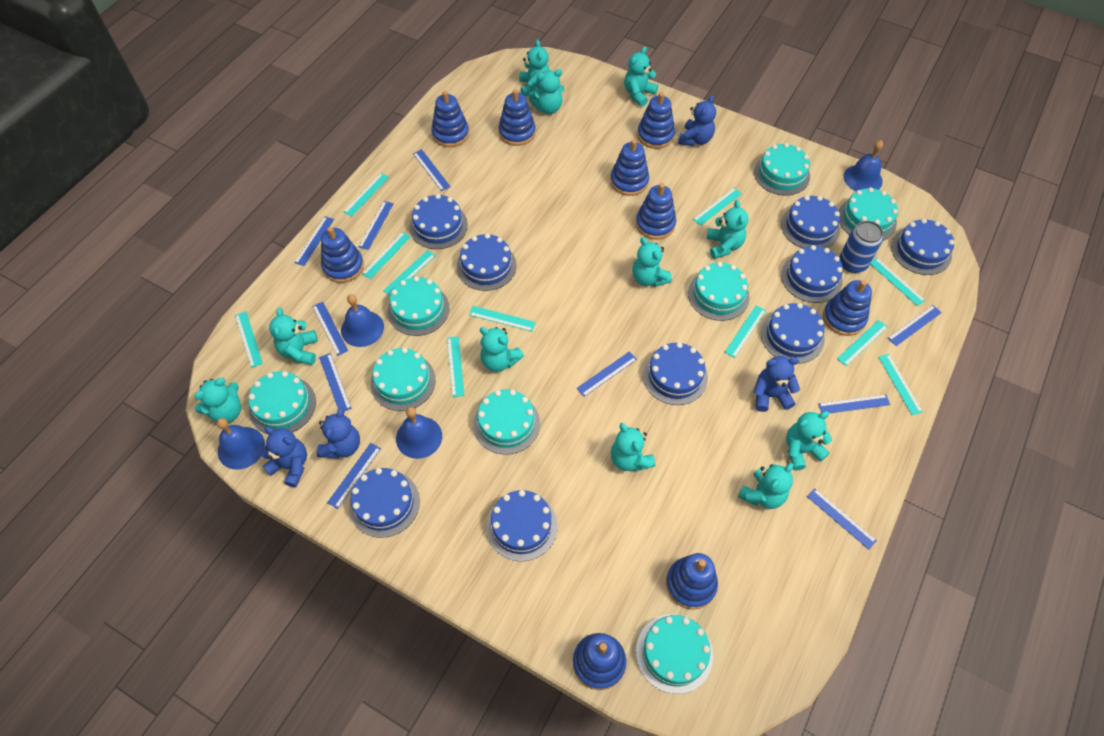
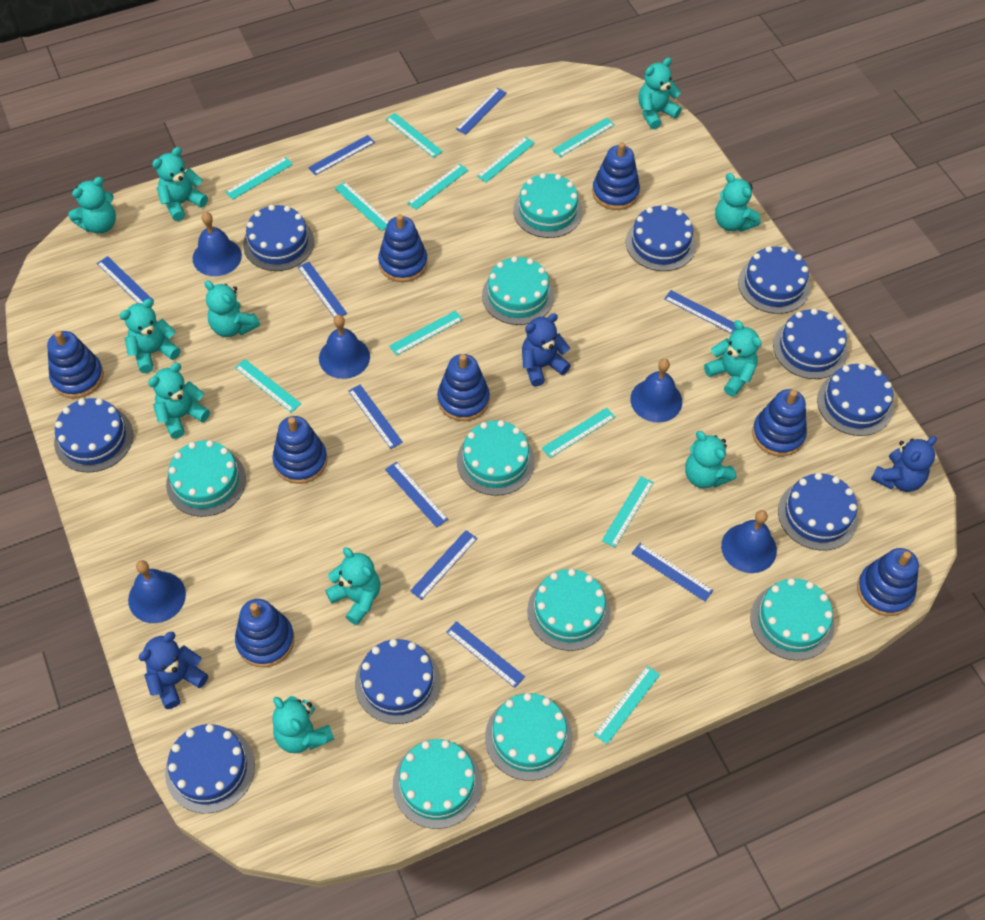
blue bell: 4 -> 5
blue can: 1 -> 0
blue stacking toy: 9 -> 8
blue teddy bear: 4 -> 3

